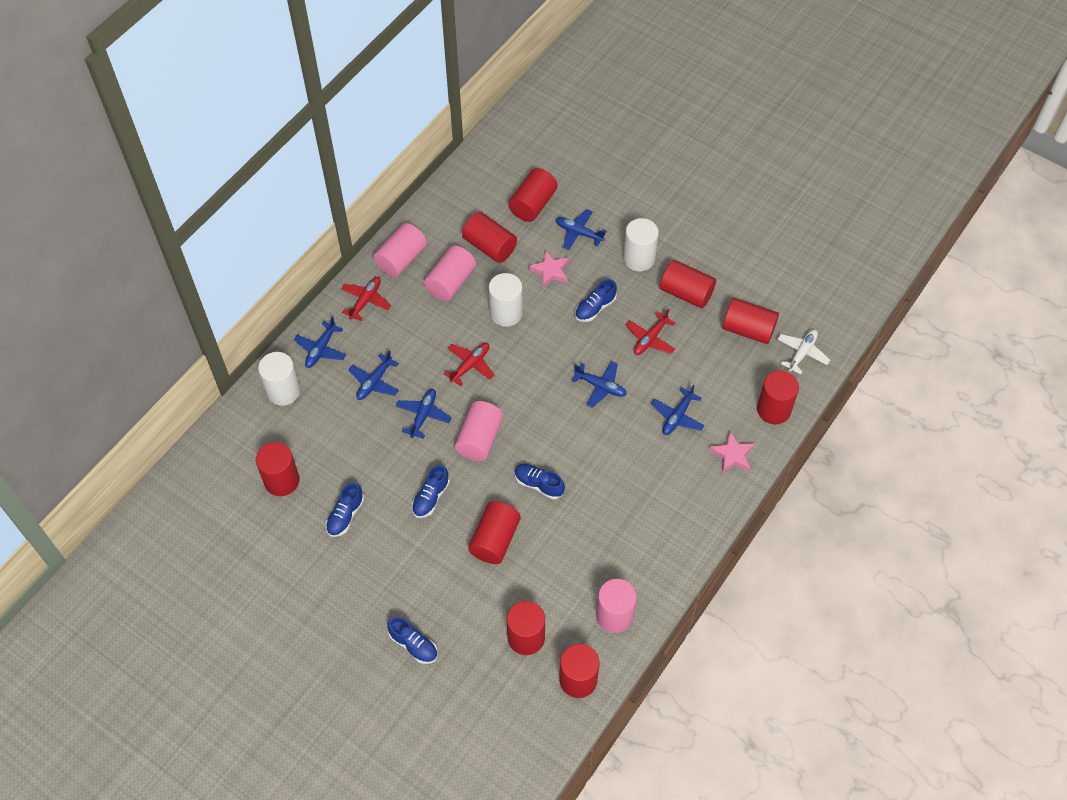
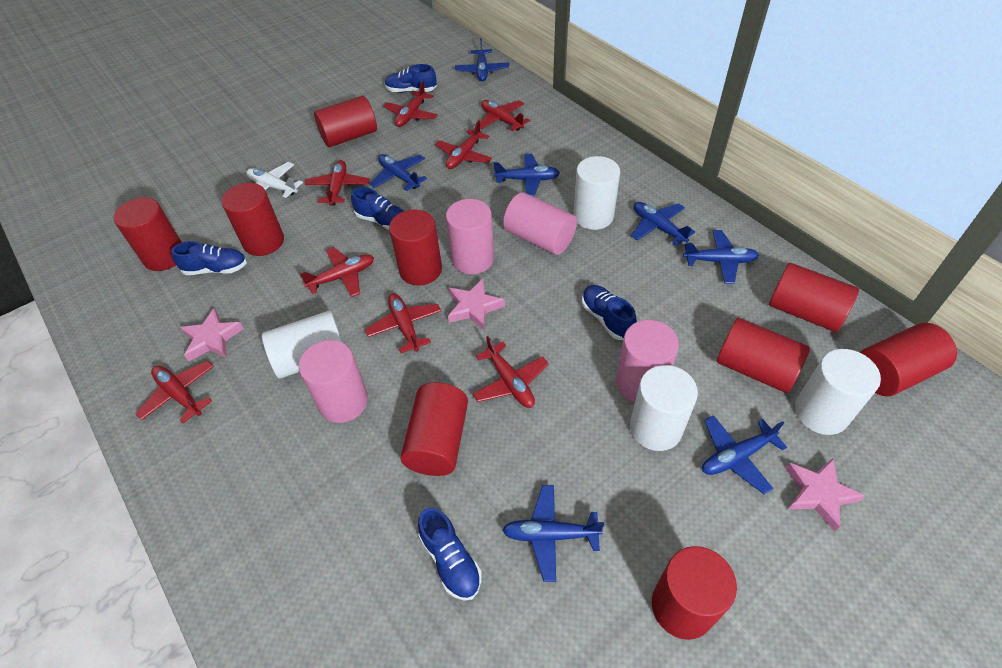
blue plane: 6 -> 7
pink star: 2 -> 3
red plane: 3 -> 8
white cylinder: 3 -> 4

